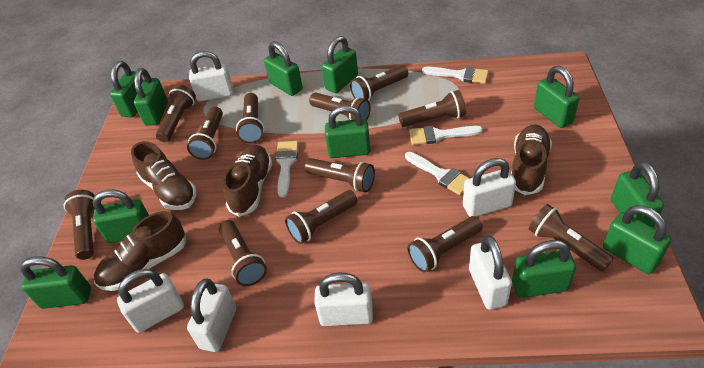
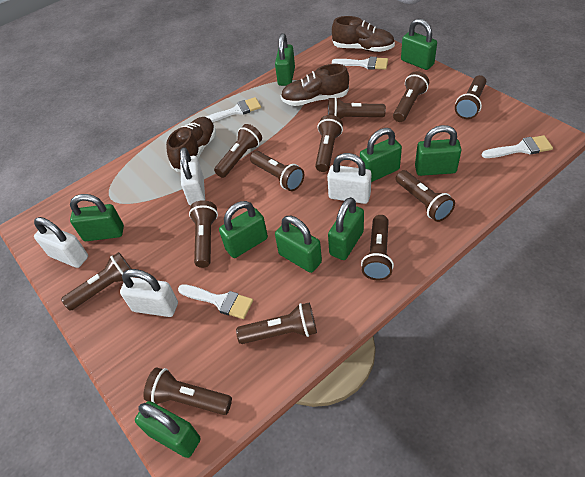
brown shoe: 4 -> 3
green padlock: 11 -> 9
white padlock: 6 -> 4

